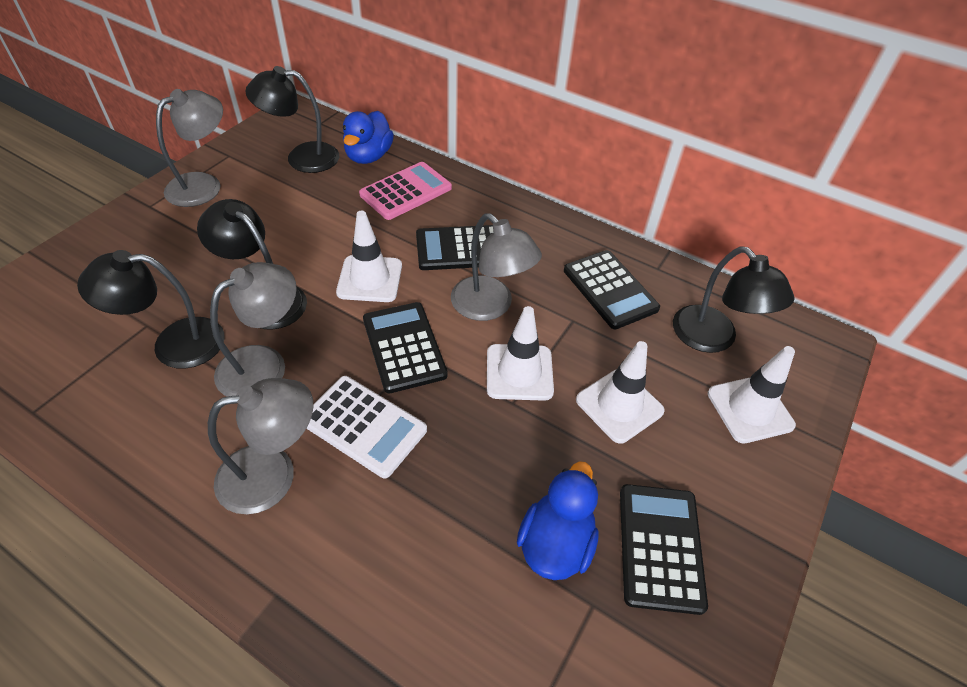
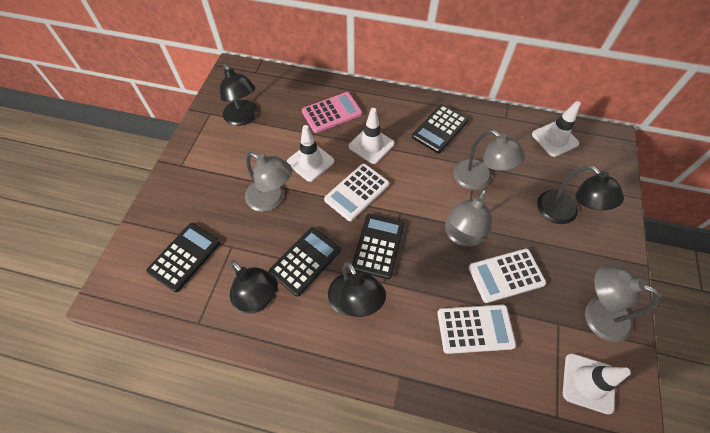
blue duck: 2 -> 0
white calculator: 1 -> 3

